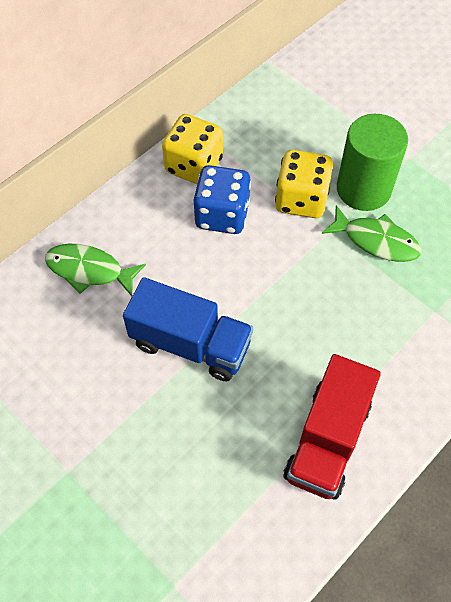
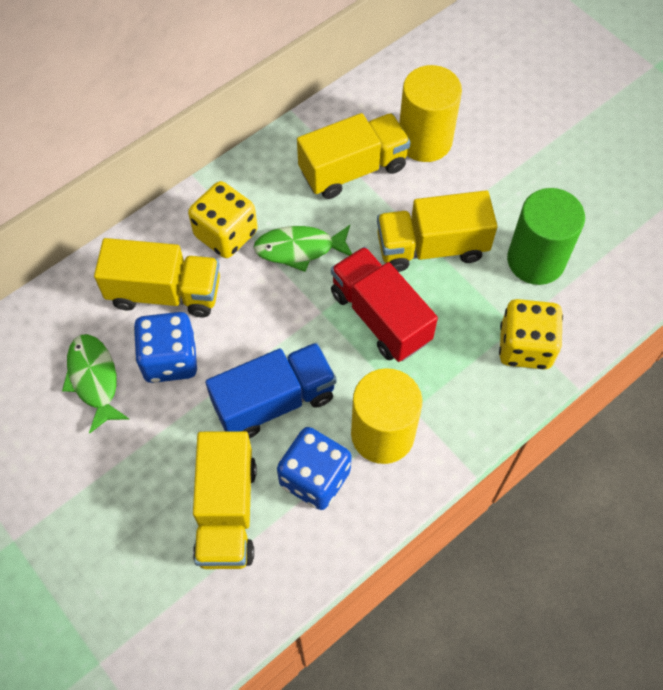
blue dice: 1 -> 2
yellow cylinder: 0 -> 2
yellow truck: 0 -> 4

